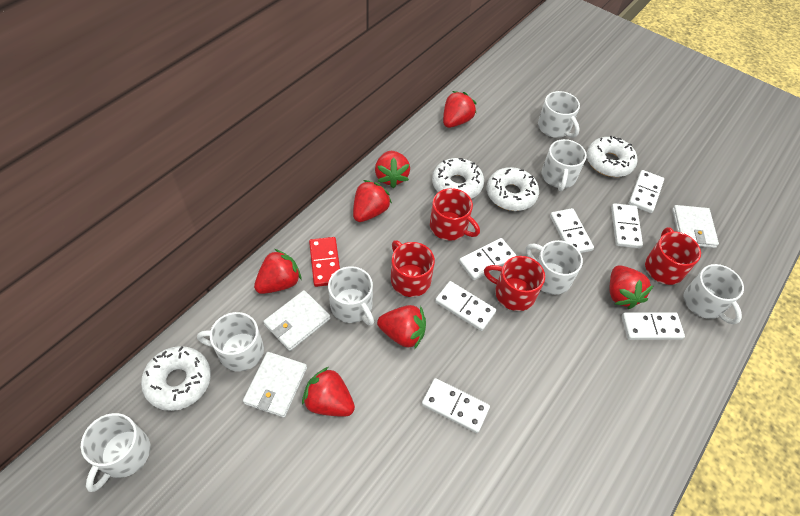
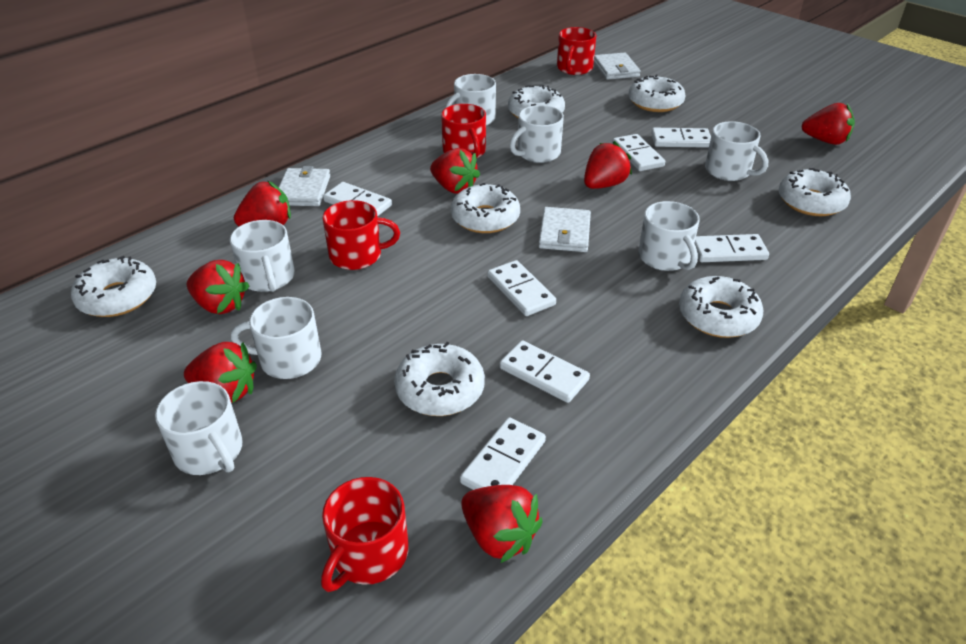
red domino: 1 -> 0
white donut: 4 -> 7

